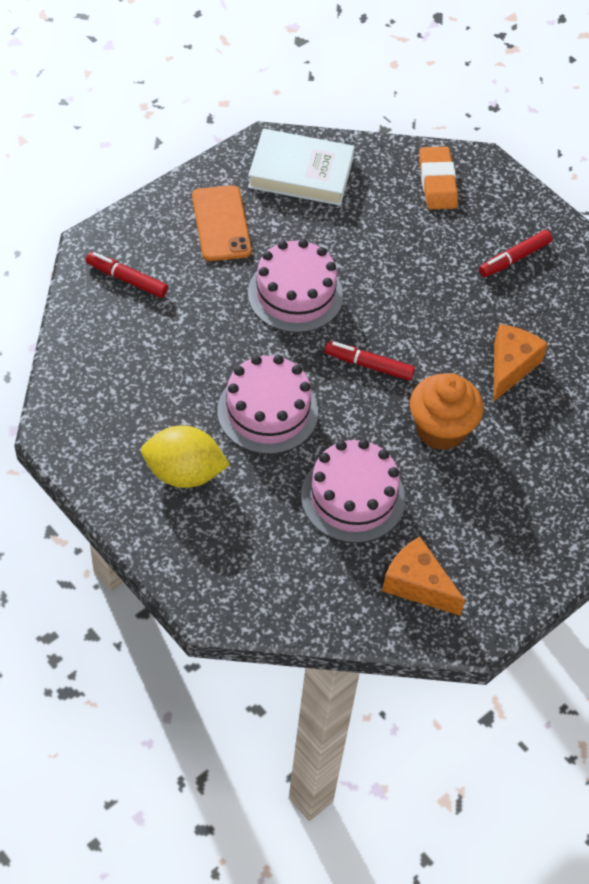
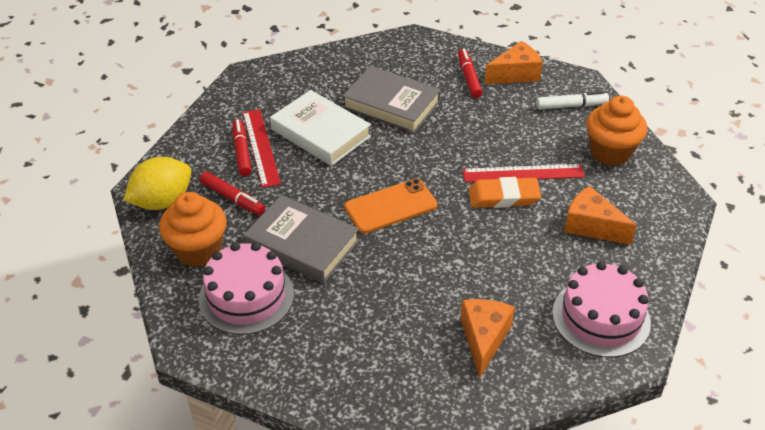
grey book: 0 -> 2
orange cheese: 2 -> 3
orange cupcake: 1 -> 2
pink cake: 3 -> 2
red ruler: 0 -> 2
white marker: 0 -> 1

